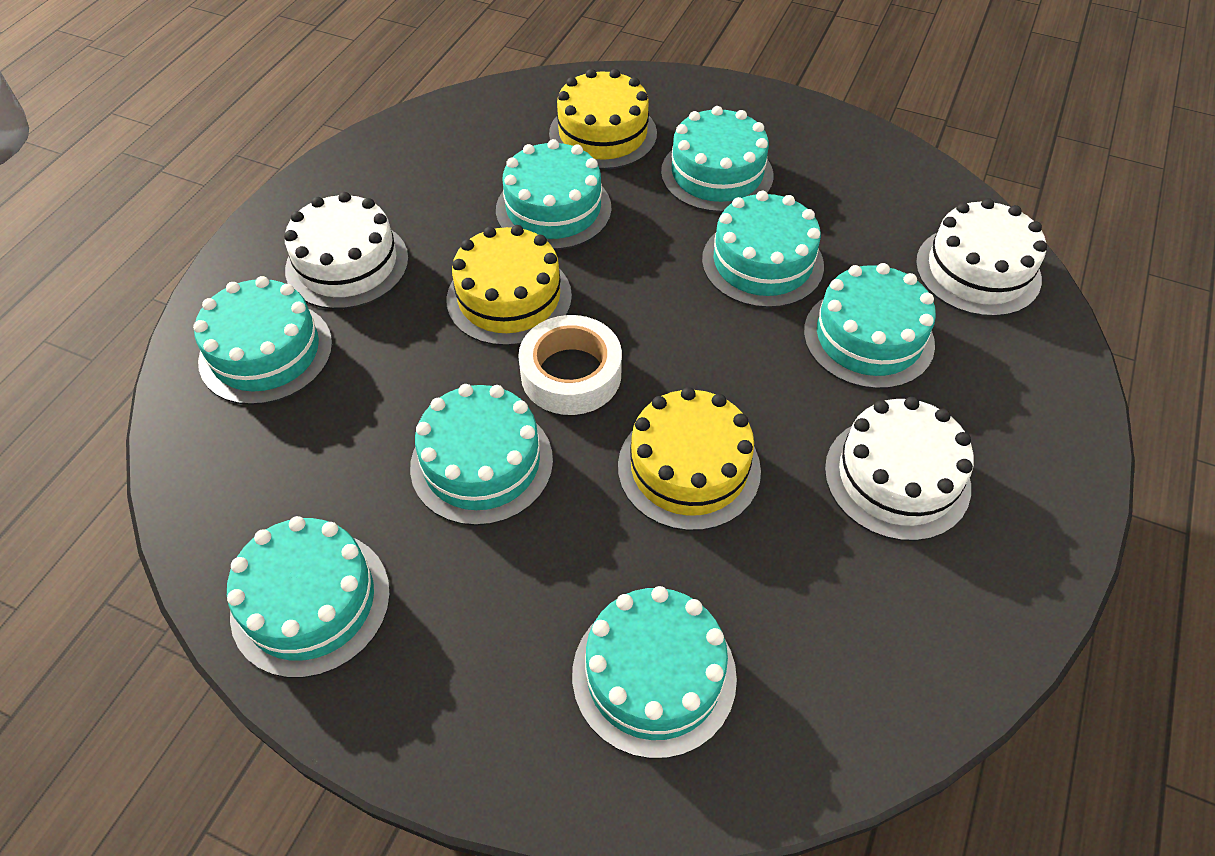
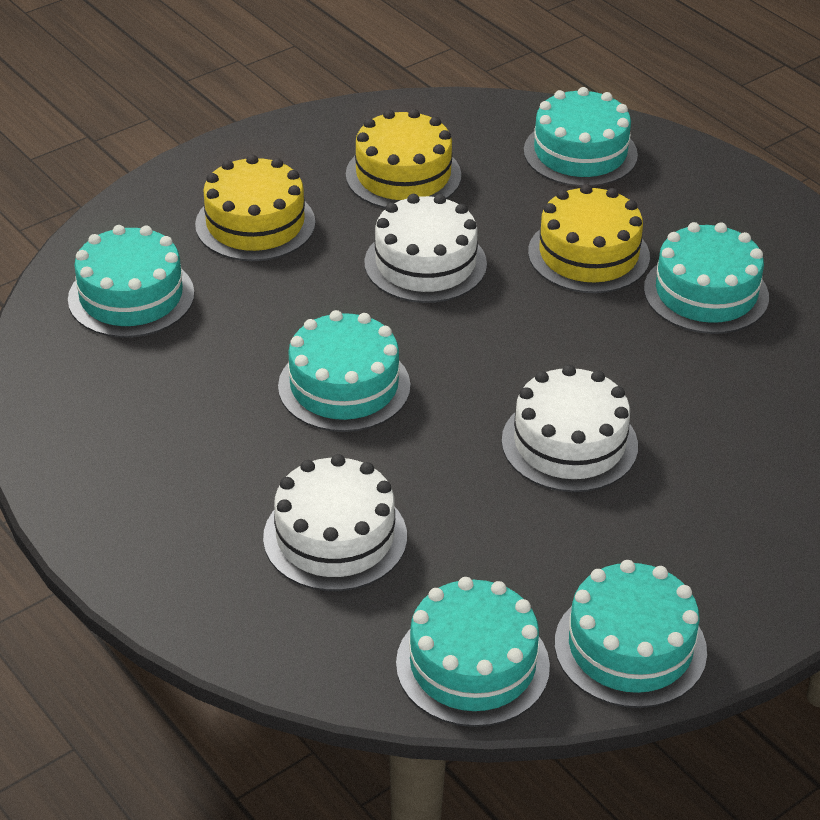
turquoise cake: 8 -> 6
white tape: 1 -> 0

